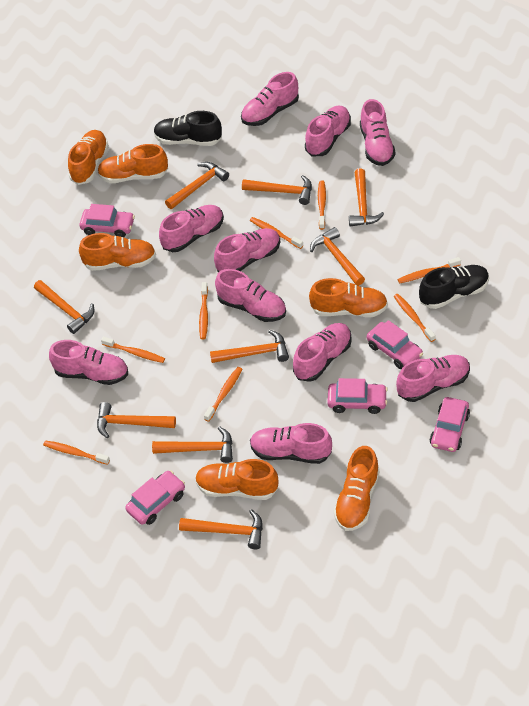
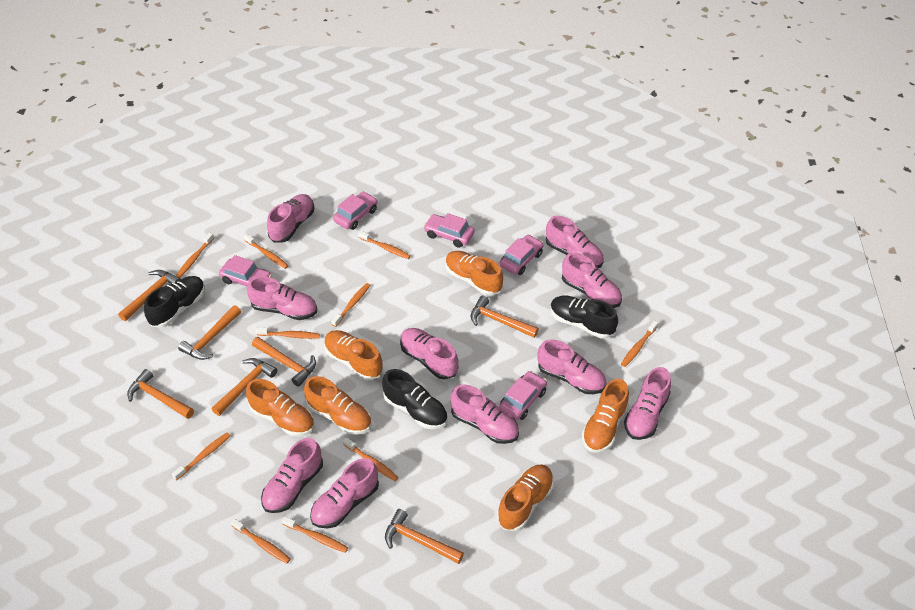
black shoe: 2 -> 3
orange hammer: 9 -> 7
orange toothbrush: 8 -> 10

